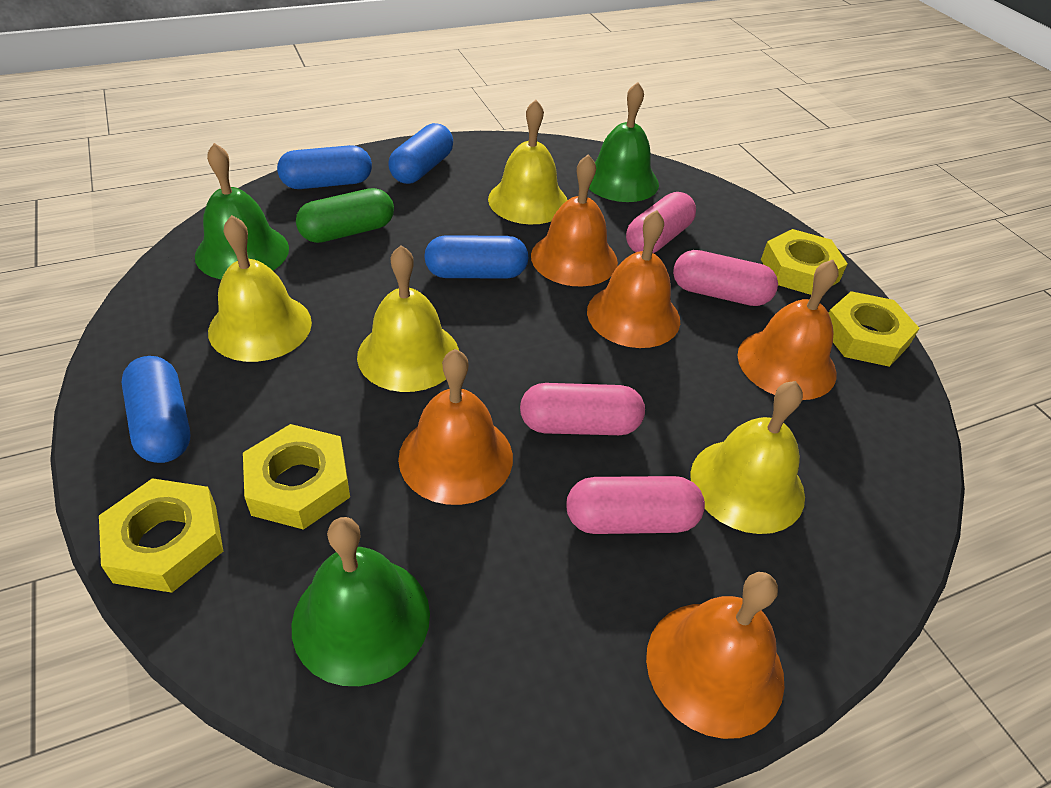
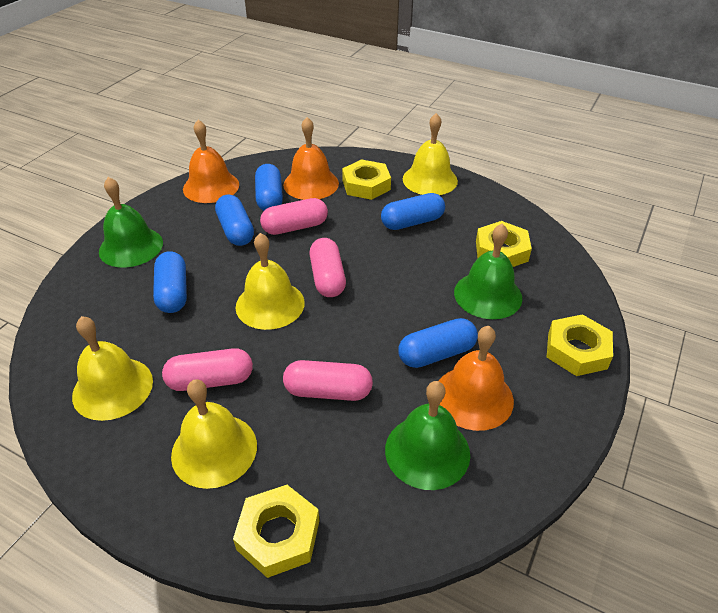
blue capsule: 4 -> 5
green capsule: 1 -> 0
orange bell: 5 -> 3

